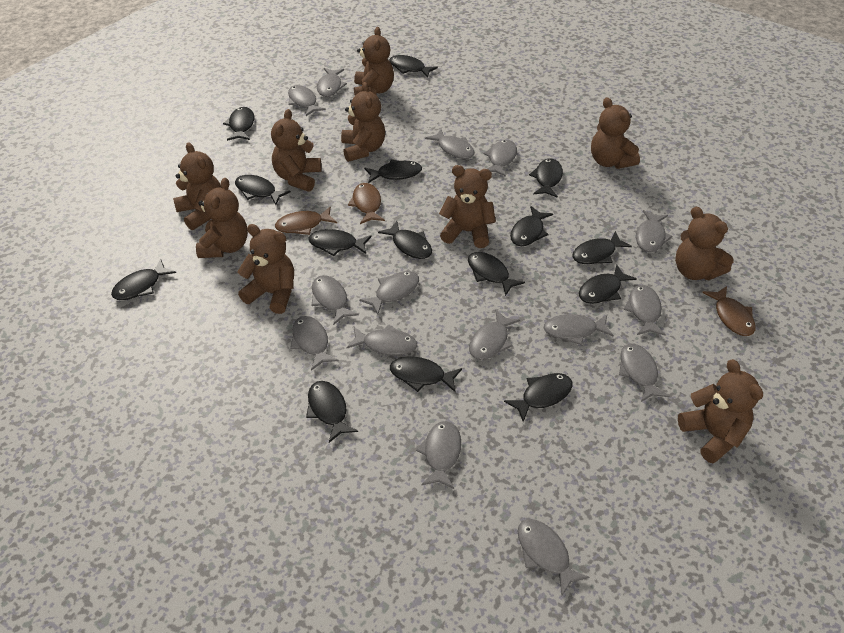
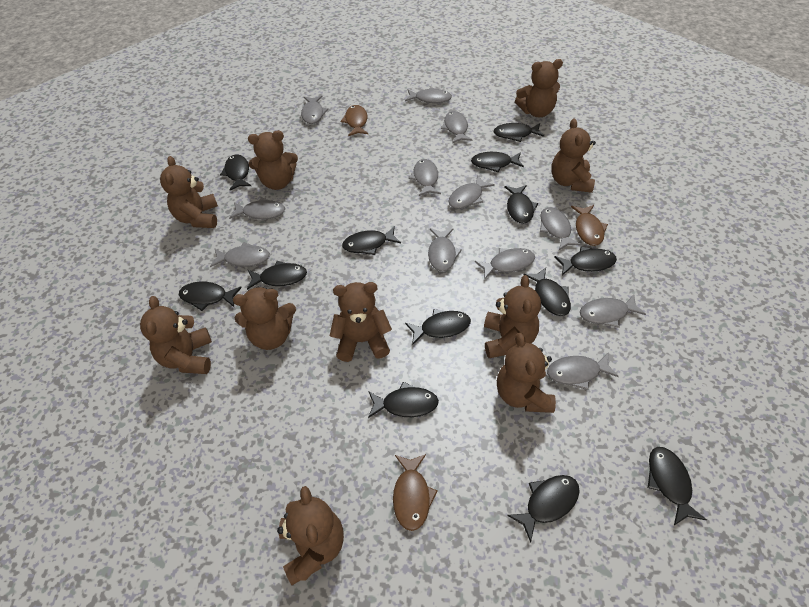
black fish: 15 -> 13
grey fish: 15 -> 12

